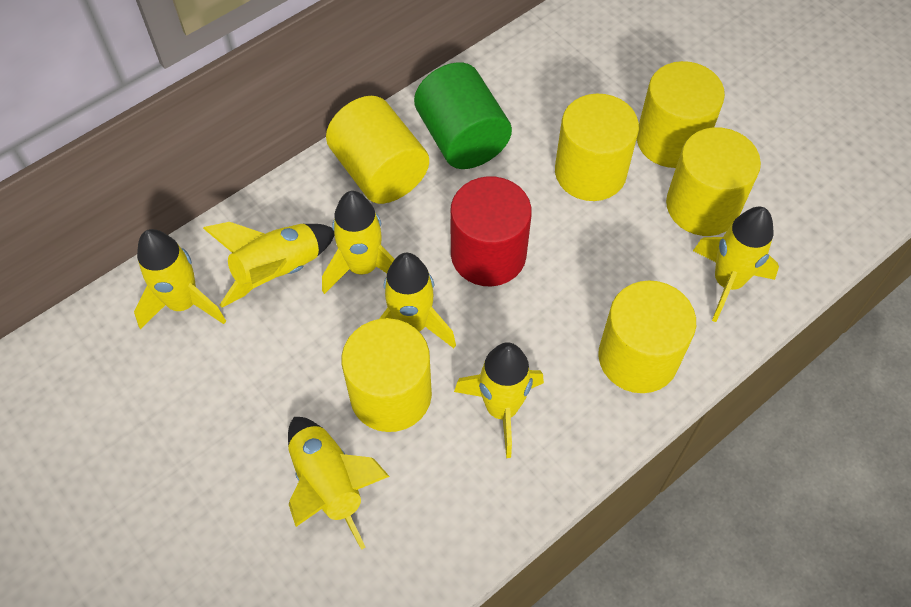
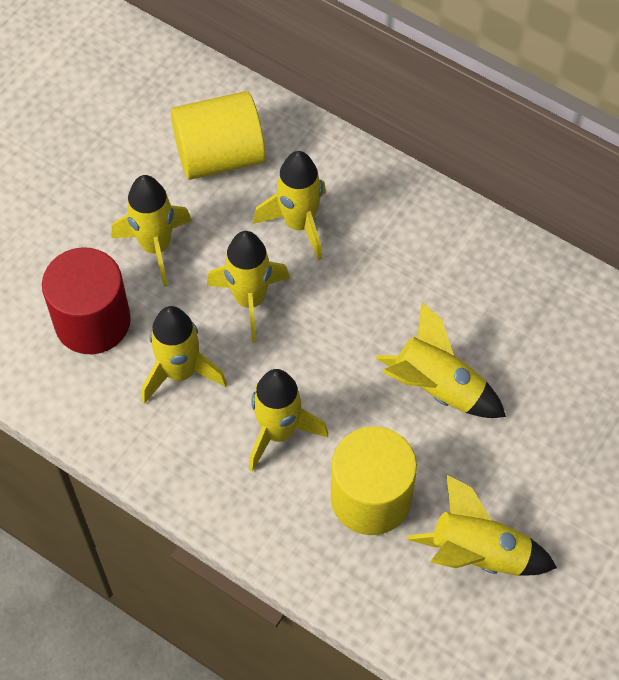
green cylinder: 1 -> 0
yellow cylinder: 6 -> 2

